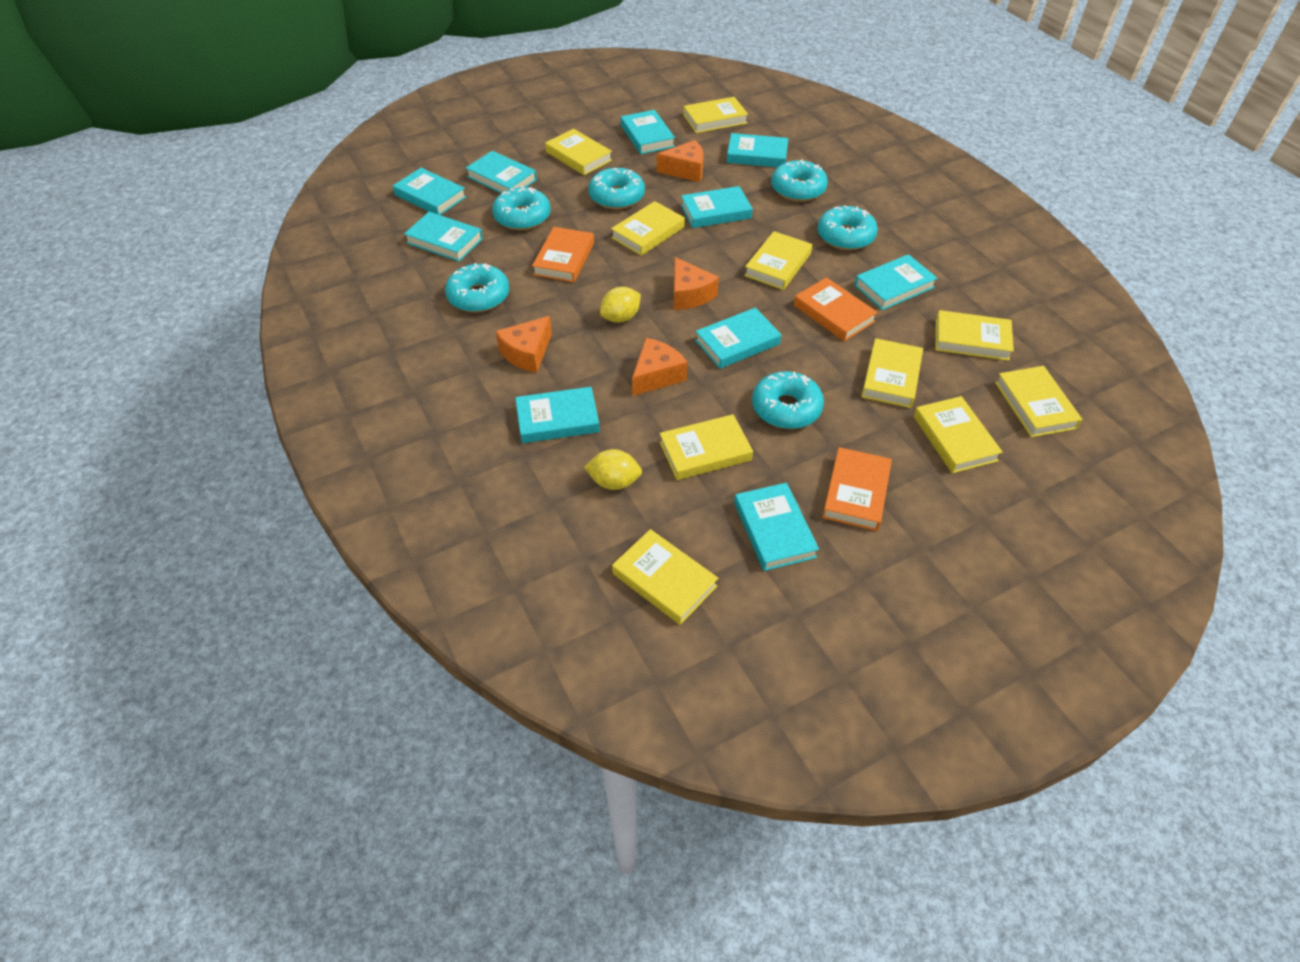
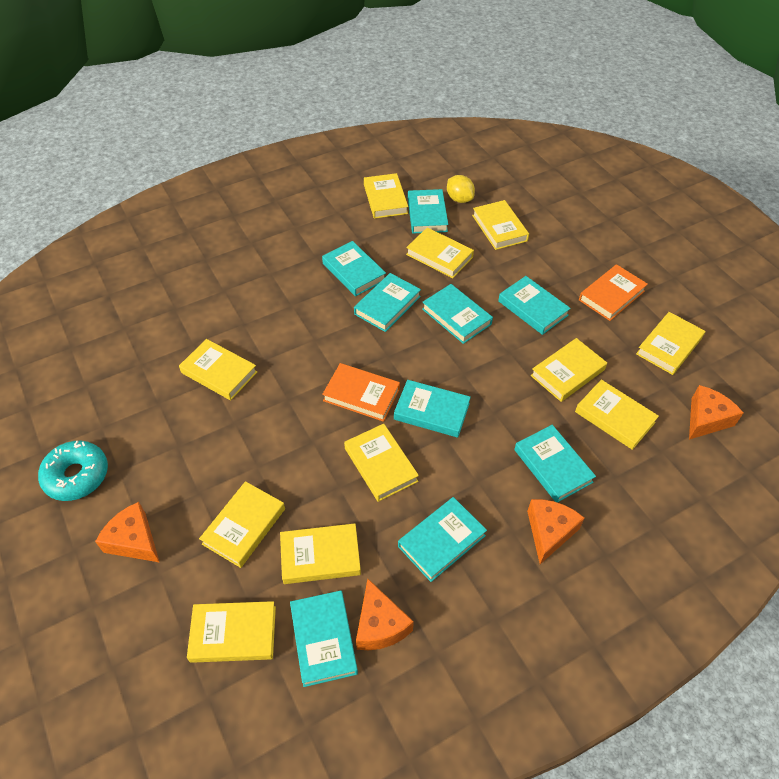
orange book: 3 -> 2
turquoise book: 10 -> 9
turquoise donut: 6 -> 1
yellow book: 10 -> 11
yellow lemon: 2 -> 1

